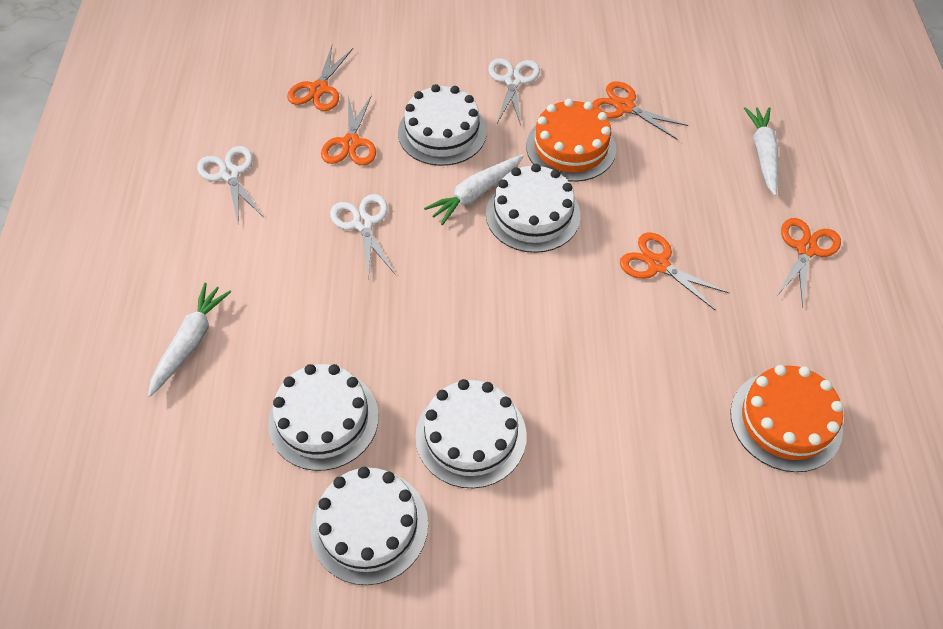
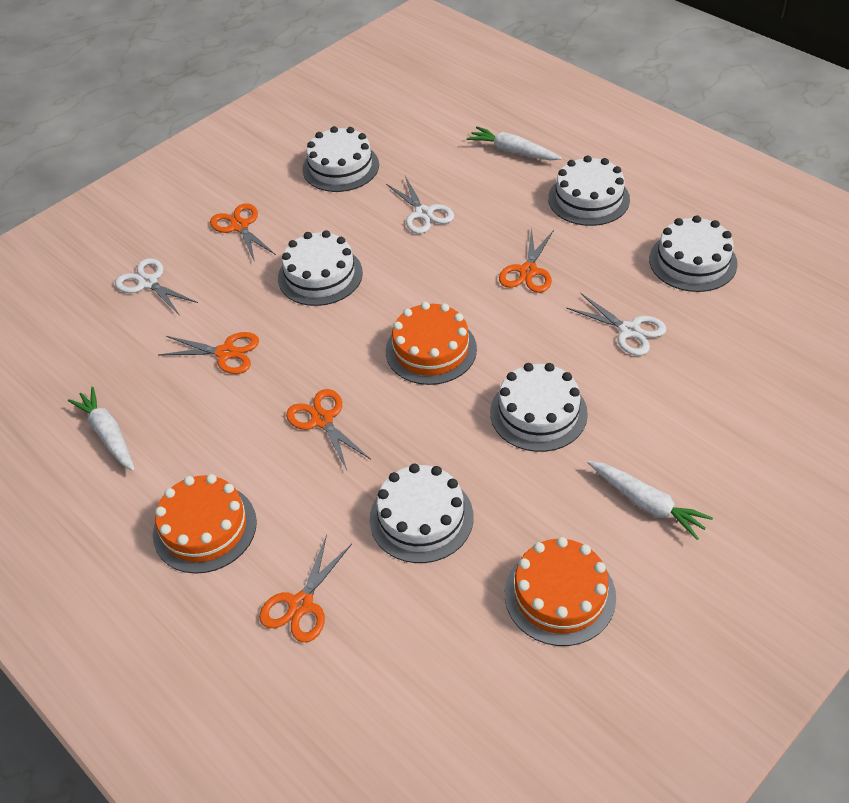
orange cake: 2 -> 3
white cake: 5 -> 6

